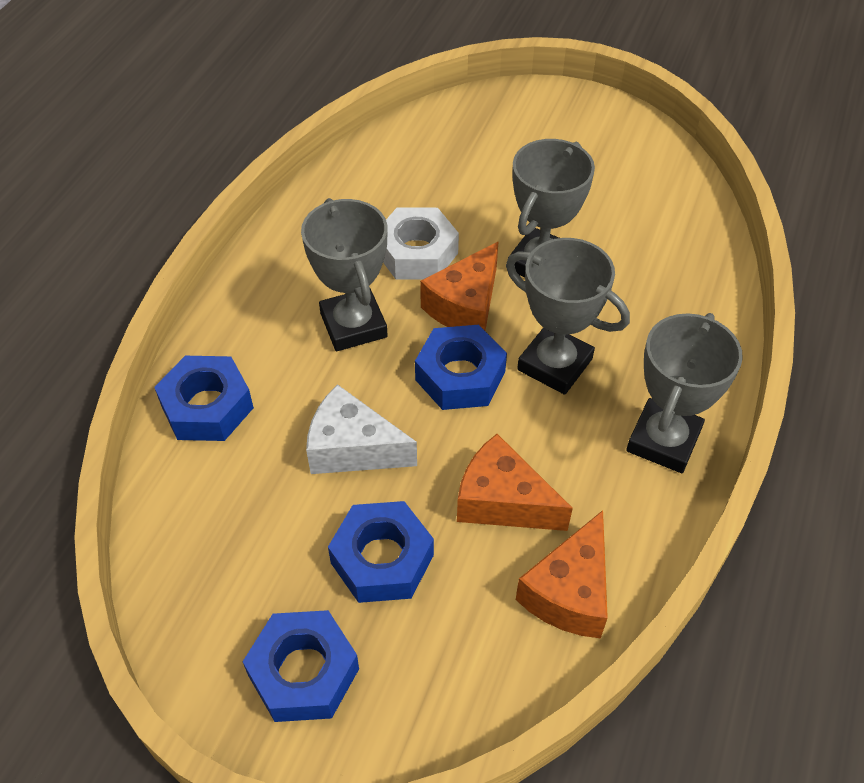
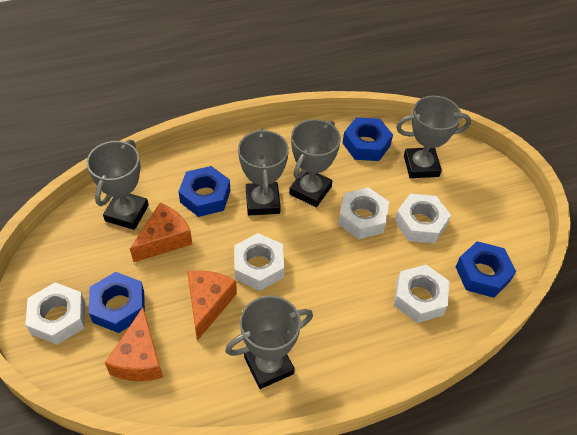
grey trophy: 4 -> 5
white cheese: 1 -> 0
white nut: 1 -> 5

